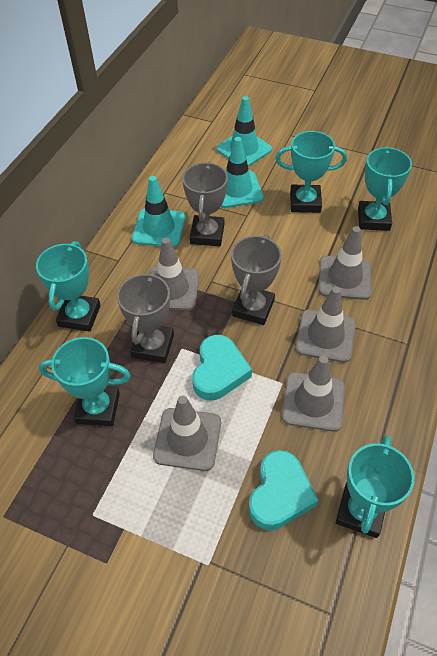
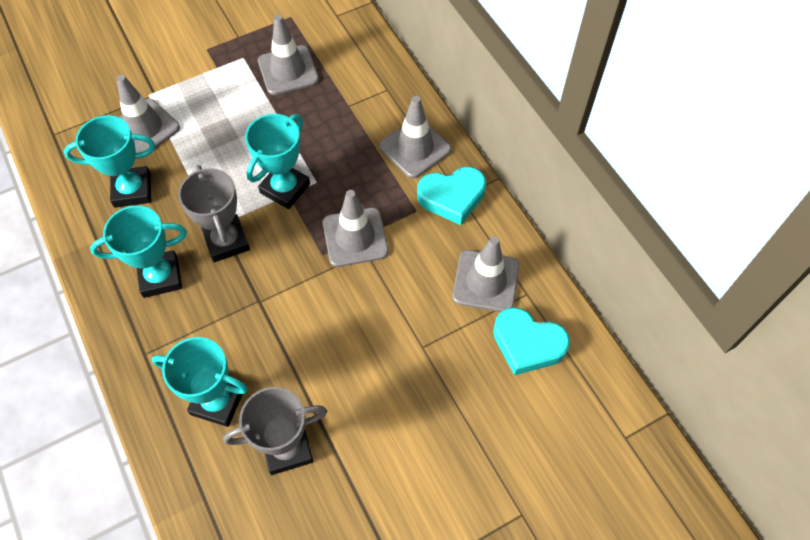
grey trophy: 3 -> 2
turquoise traffic cone: 3 -> 0
turquoise trophy: 5 -> 4

